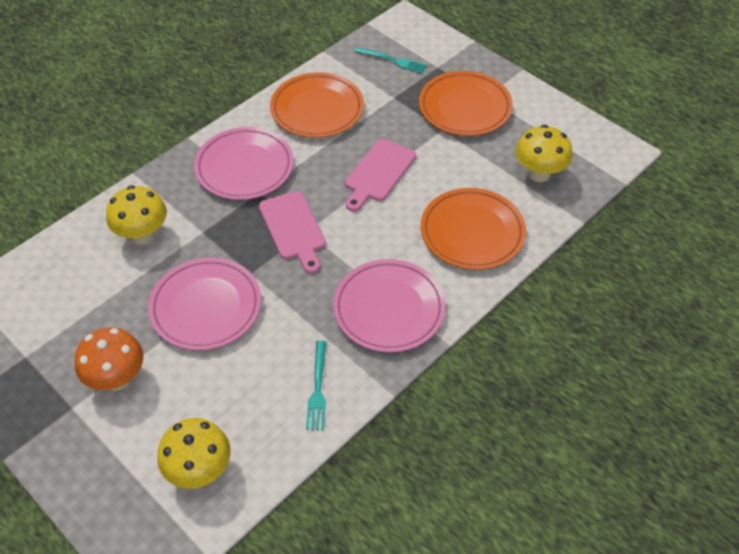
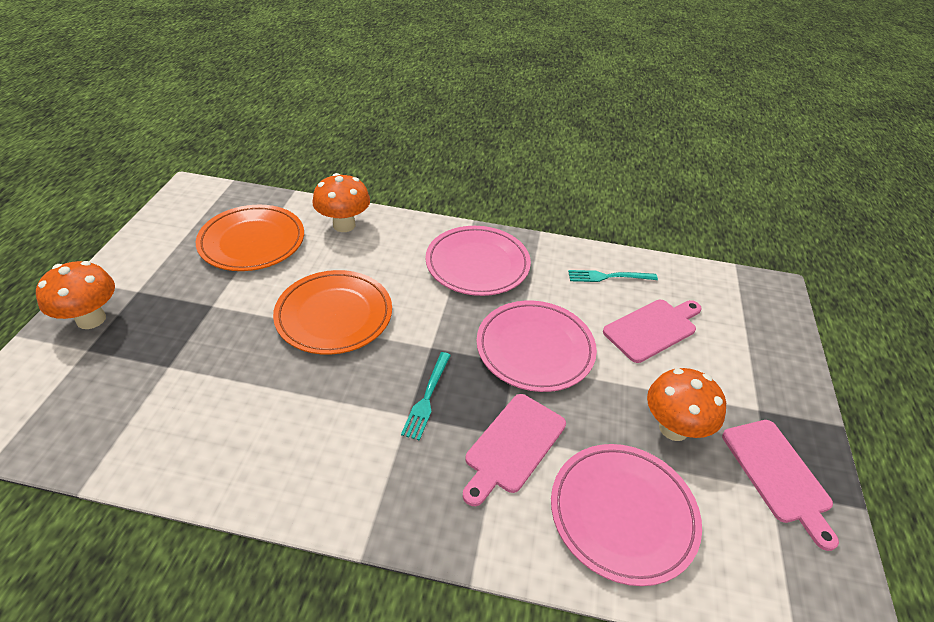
orange mushroom: 1 -> 3
orange plate: 3 -> 2
pink cutting board: 2 -> 3
yellow mushroom: 3 -> 0

